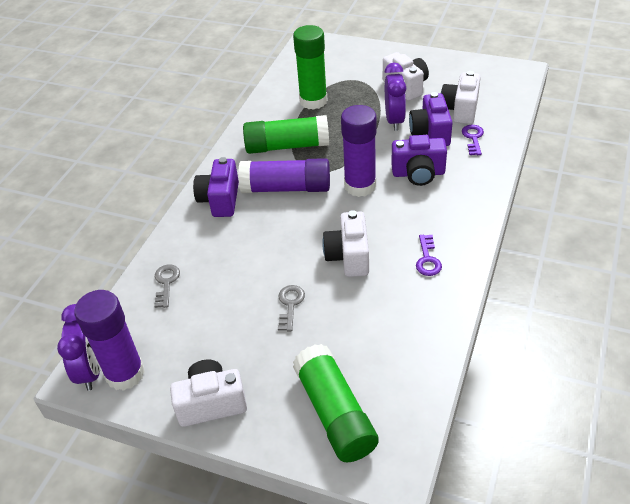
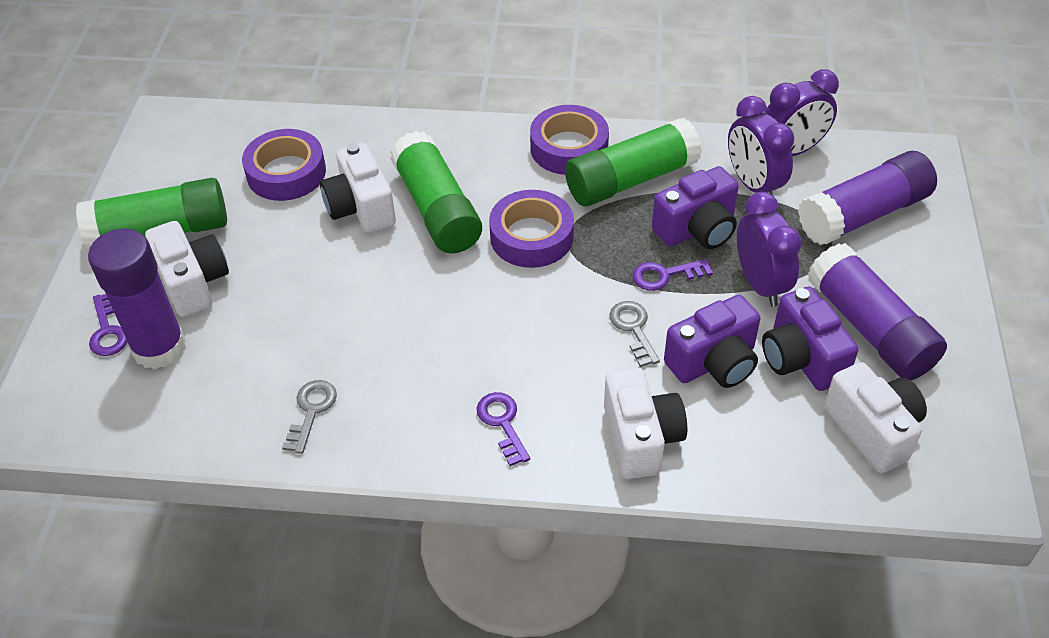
purple clock: 2 -> 3
purple key: 2 -> 3
purple tape: 0 -> 3

